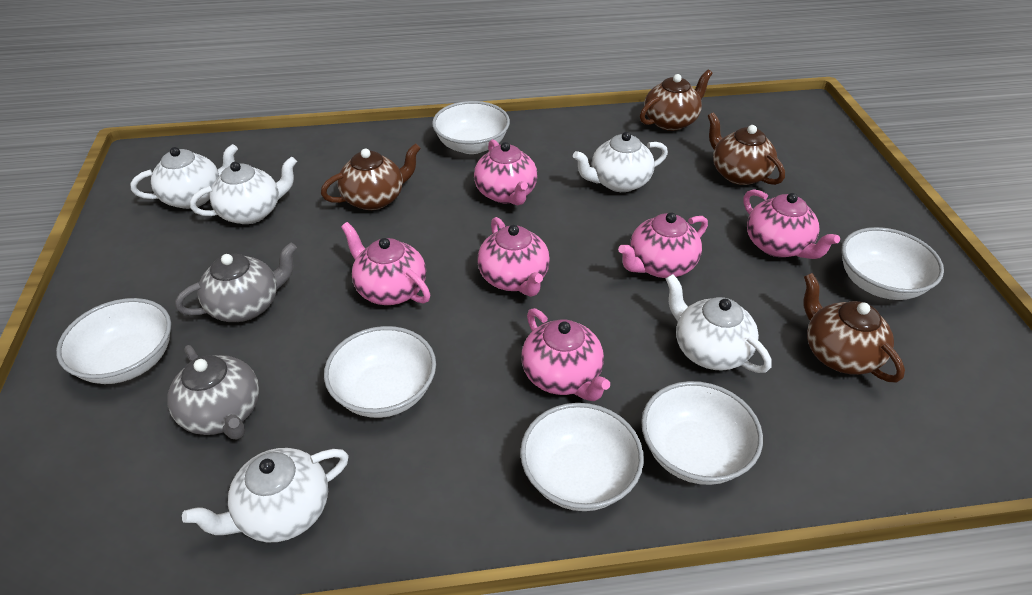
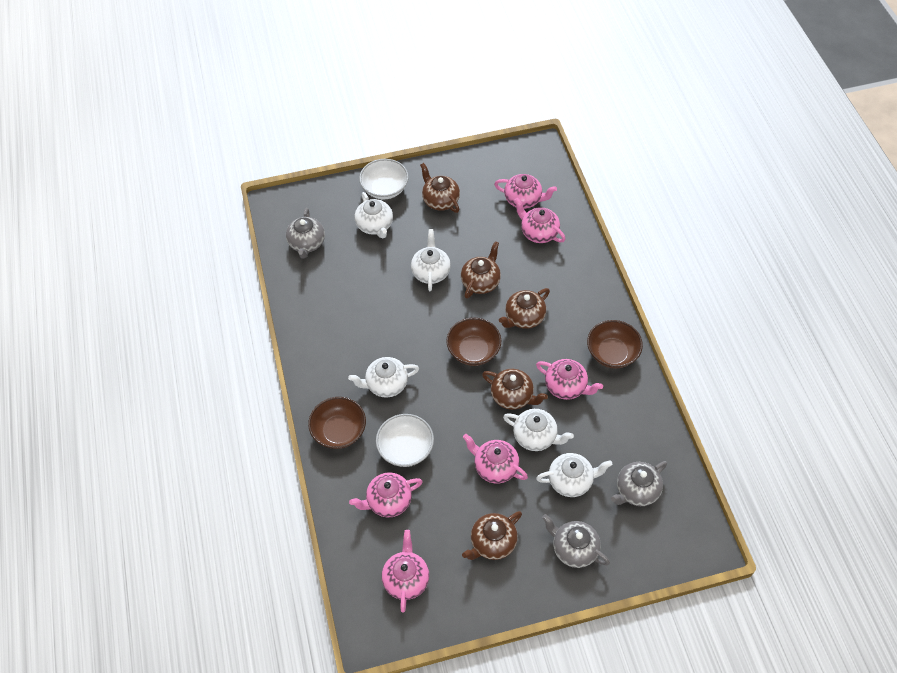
brown bowl: 0 -> 3
brown teapot: 4 -> 5
grey teapot: 2 -> 3
white bowl: 6 -> 2

